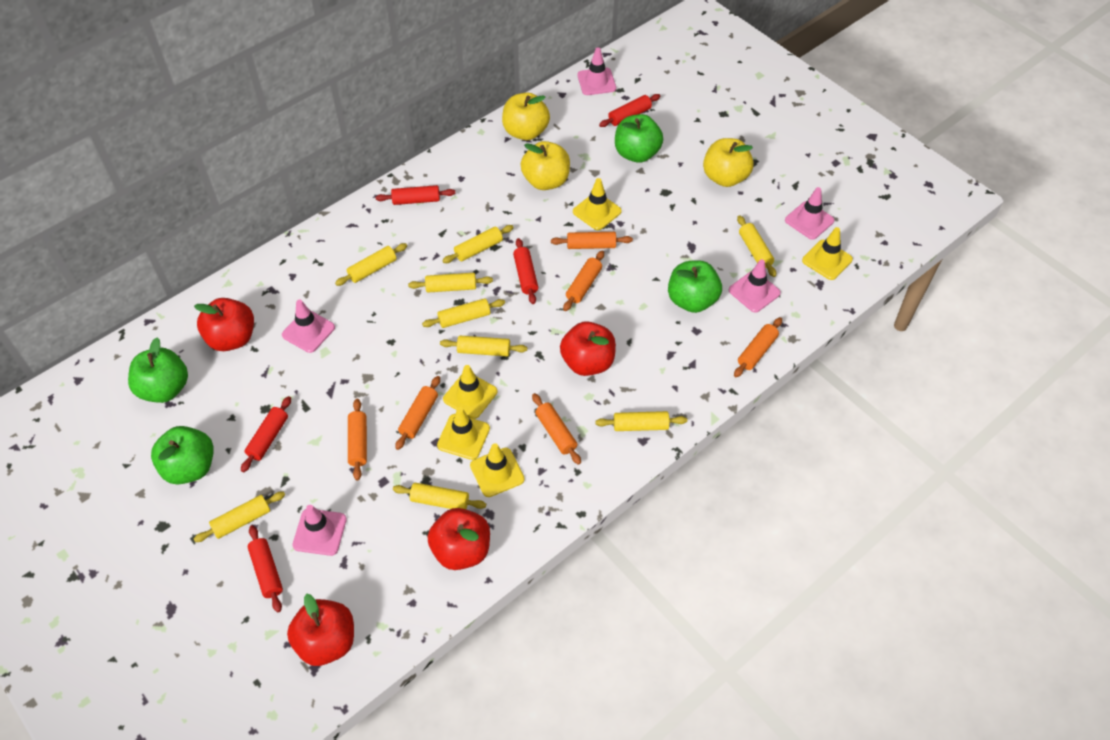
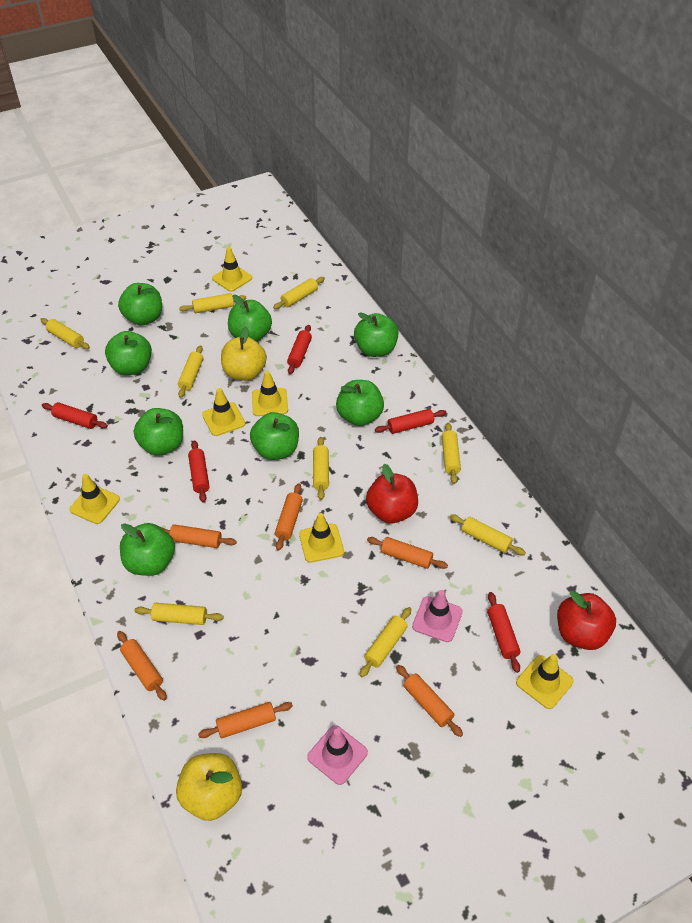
green apple: 4 -> 8
pink traffic cone: 5 -> 2
red apple: 4 -> 2
yellow apple: 3 -> 2
yellow traffic cone: 5 -> 6

